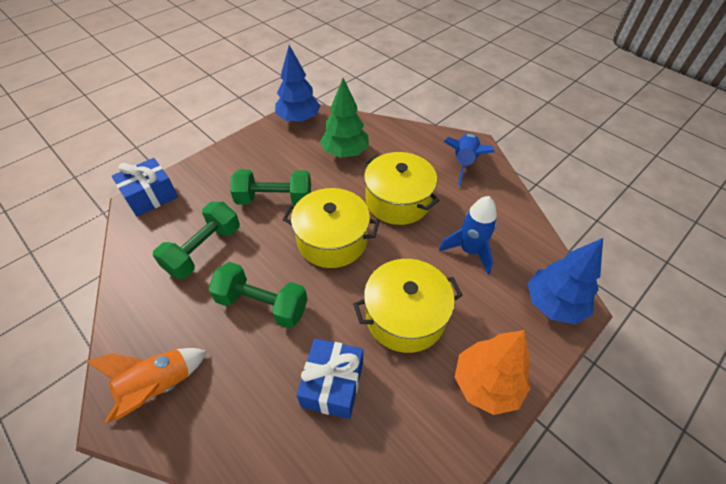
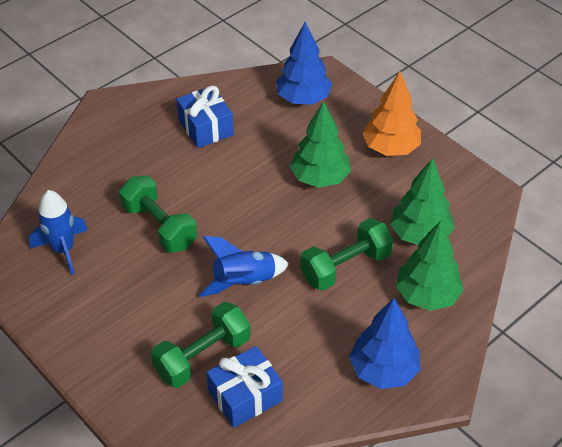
green tree: 1 -> 3
orange rocket: 1 -> 0
yellow pot: 3 -> 0

